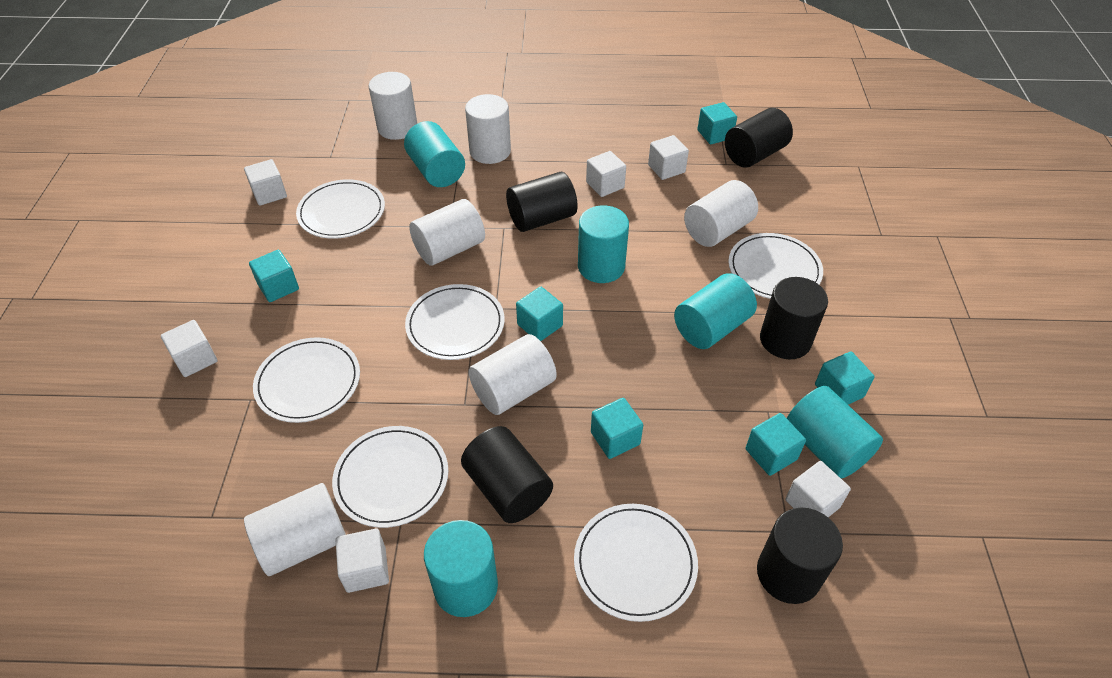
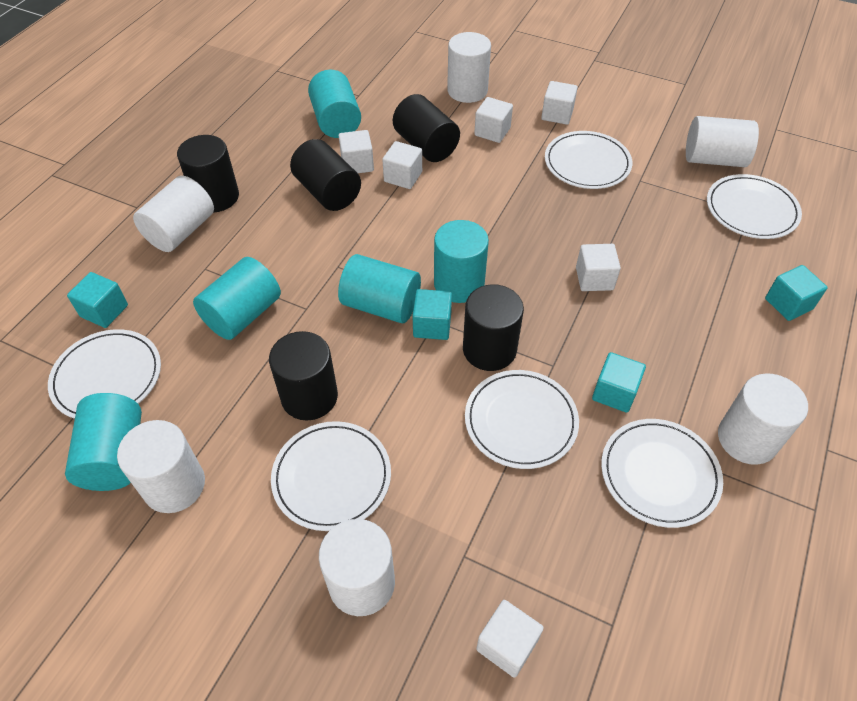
turquoise cube: 6 -> 4

